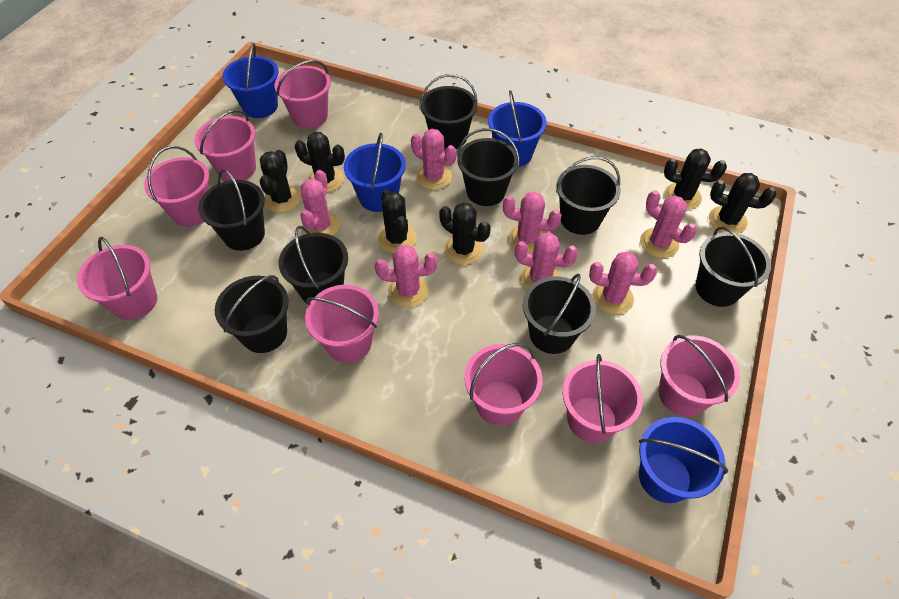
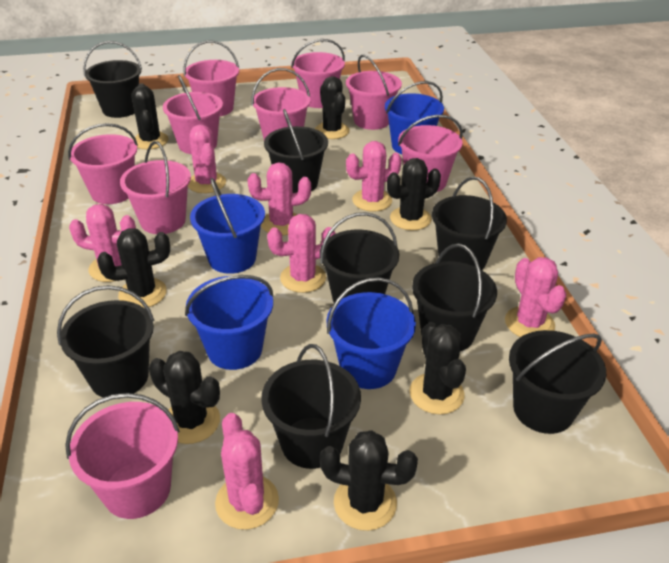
black cactus: 6 -> 7
pink bucket: 8 -> 9

